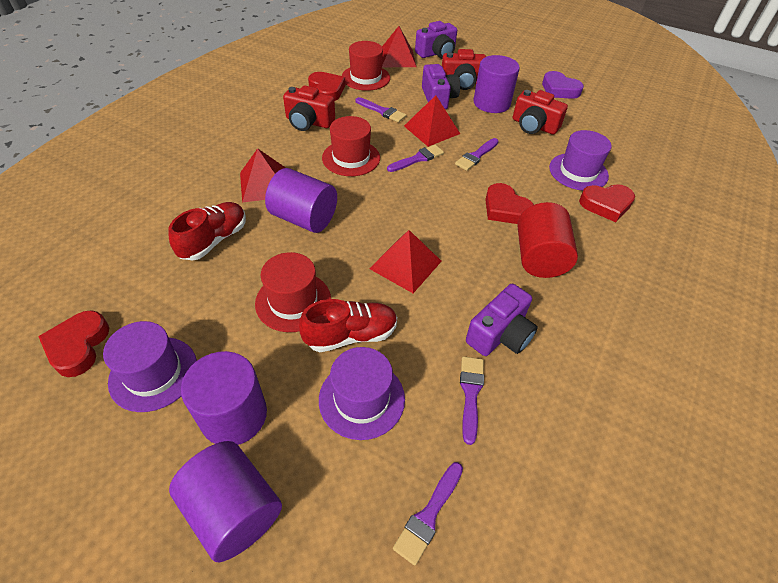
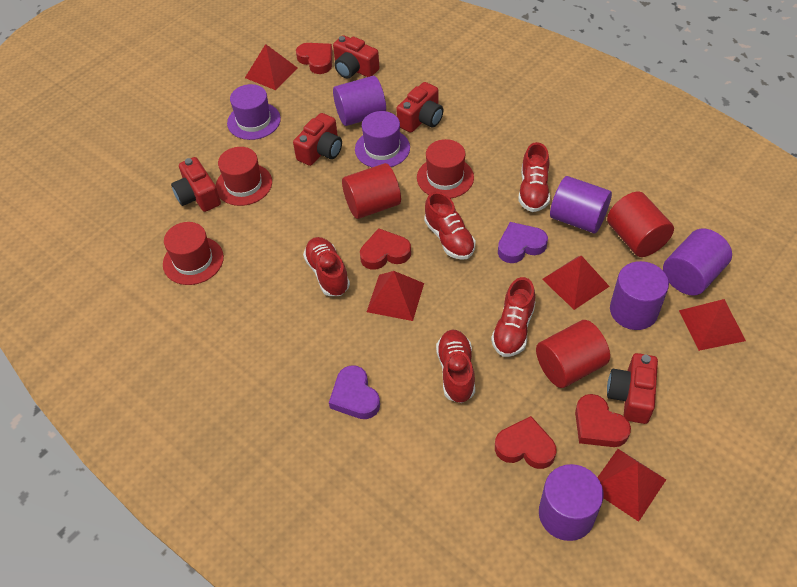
purple brush: 5 -> 0
purple camera: 3 -> 0
purple cylinder: 4 -> 5
purple hat: 3 -> 2
purple heart: 1 -> 2
red camera: 3 -> 5
red cylinder: 1 -> 3
red pyramid: 4 -> 5
red shoe: 2 -> 5

